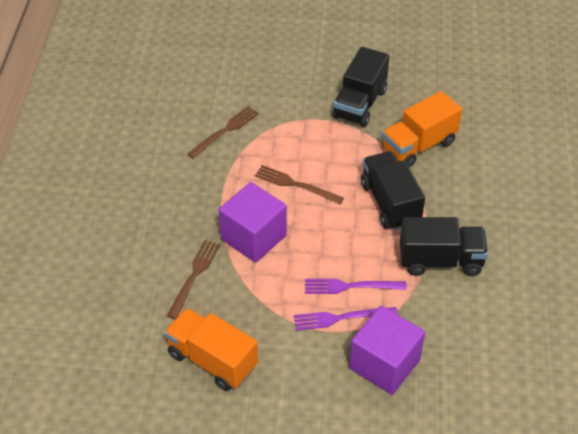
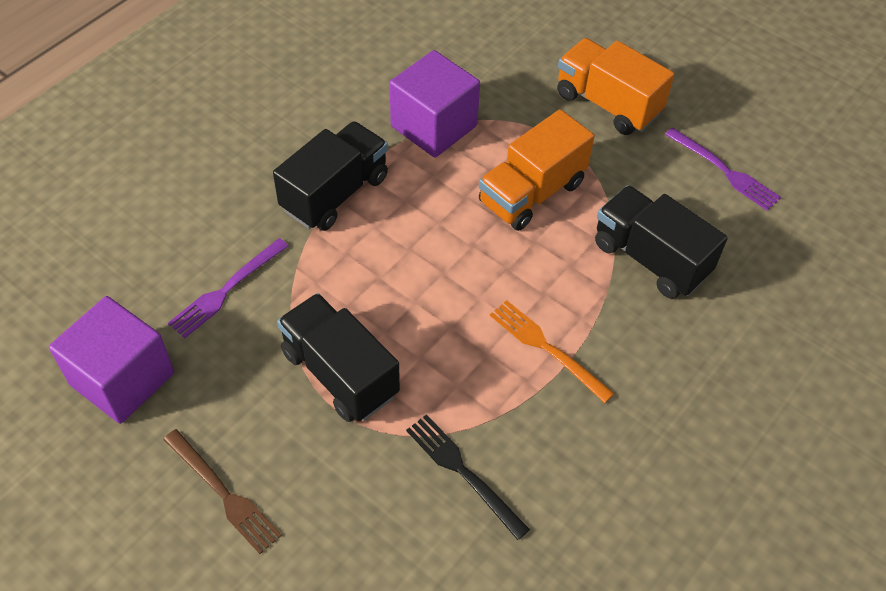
black fork: 0 -> 1
brown fork: 3 -> 1
orange fork: 0 -> 1

